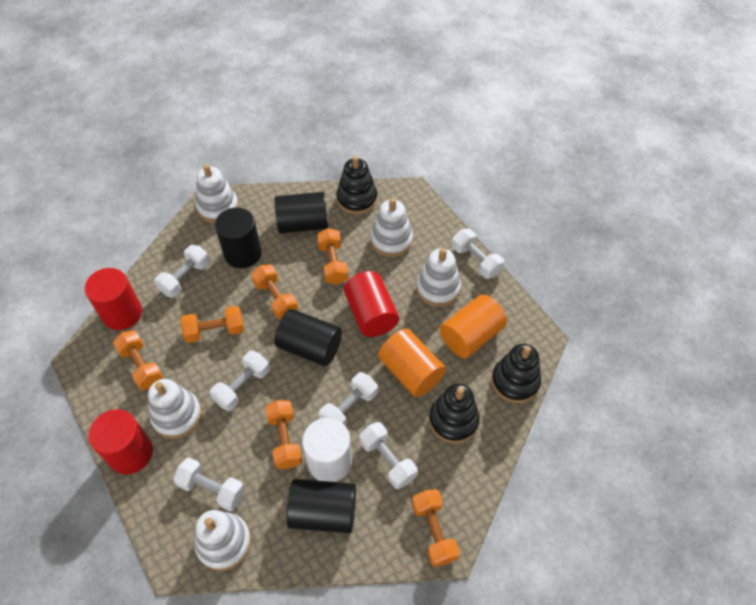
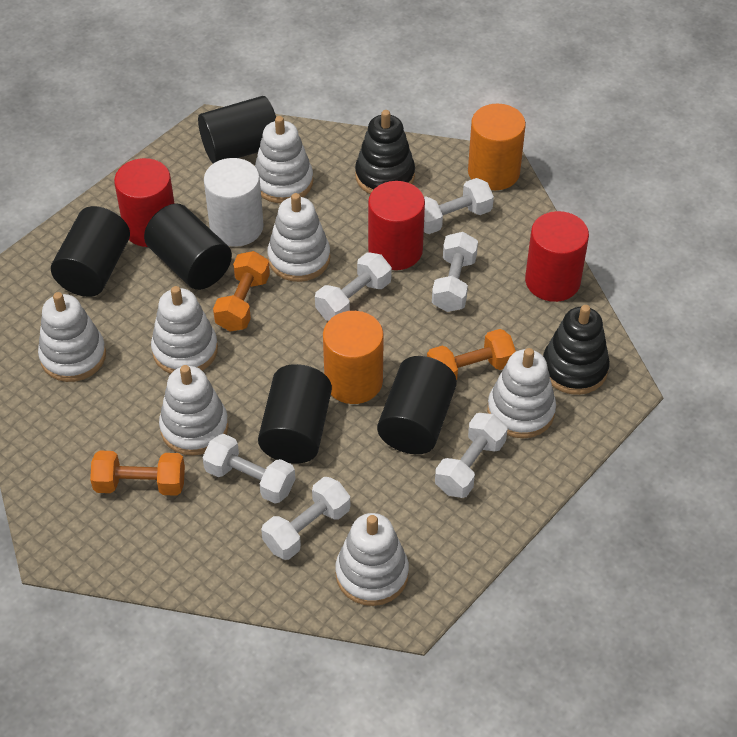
black cylinder: 4 -> 5
black stacking toy: 3 -> 2
orange dumbbell: 6 -> 3
white stacking toy: 5 -> 7

